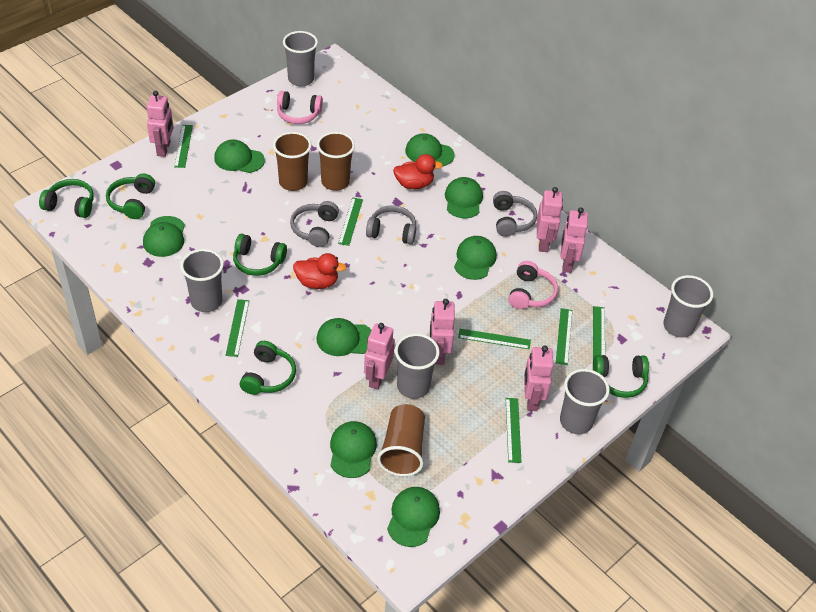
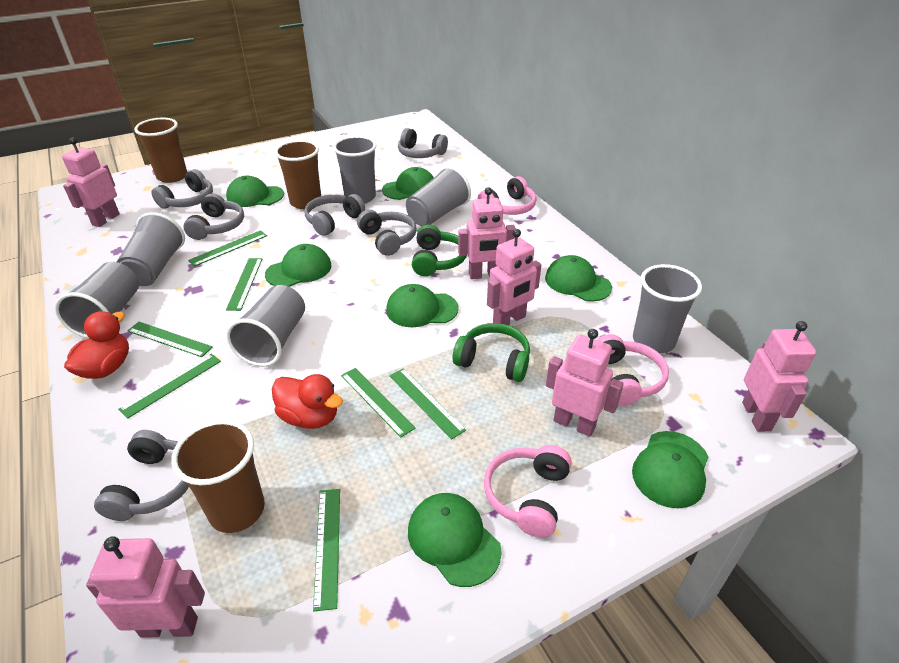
green cap: 8 -> 7
green headphones: 5 -> 2
grey cup: 5 -> 6
grey headphones: 3 -> 6
pink headphones: 2 -> 3

